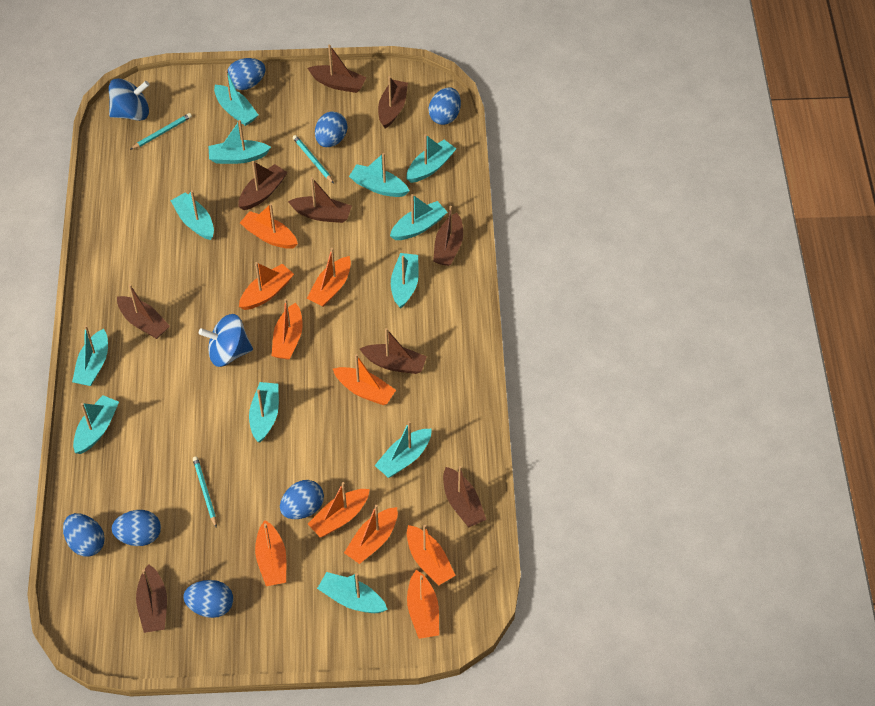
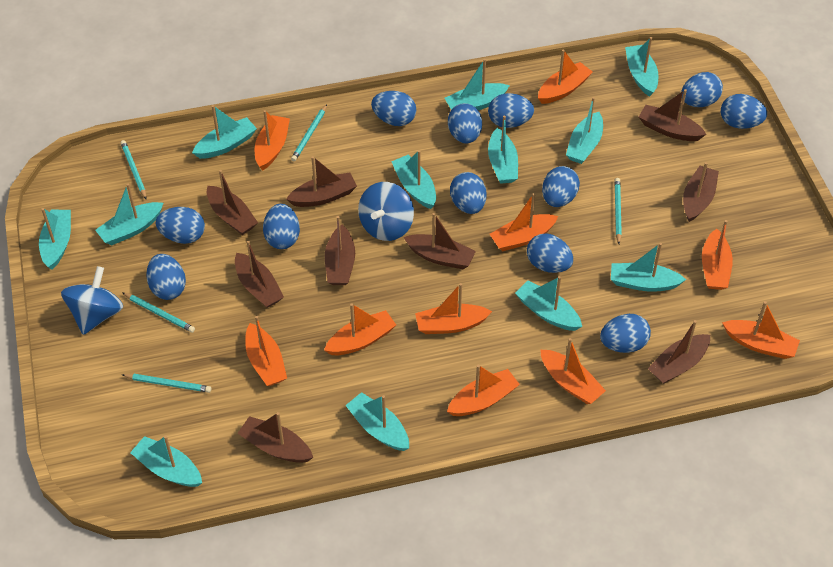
blue egg: 7 -> 12
turquoise pencil: 3 -> 5

